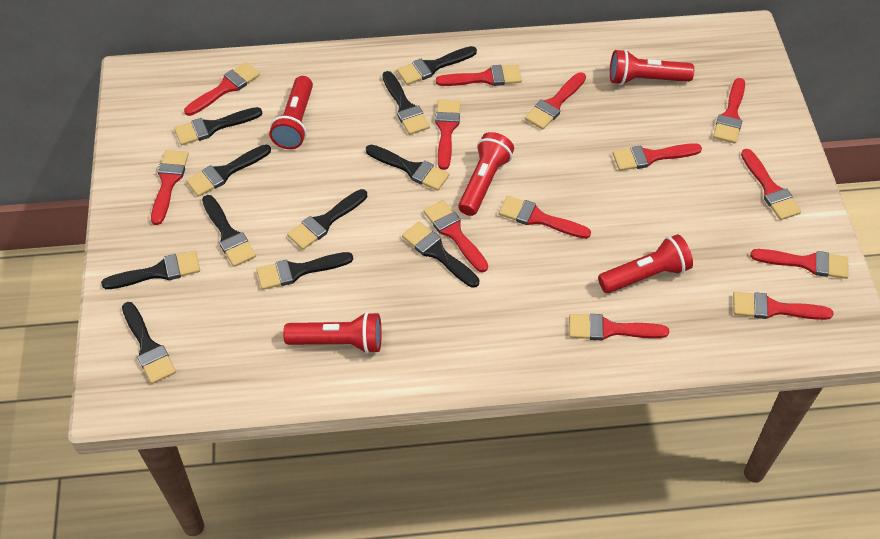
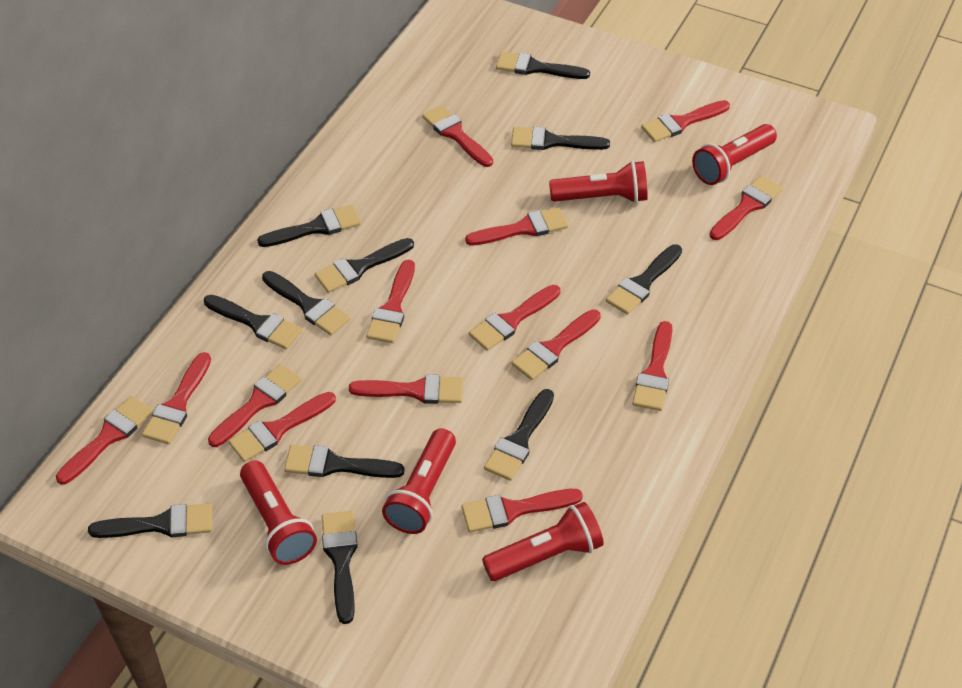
red brush: 13 -> 14

